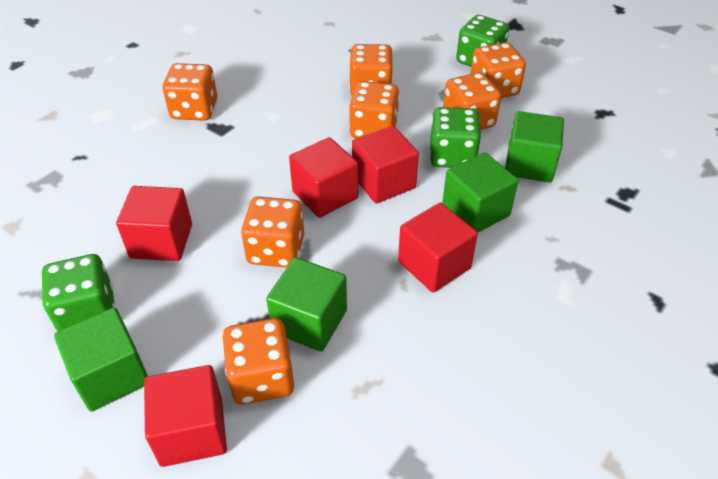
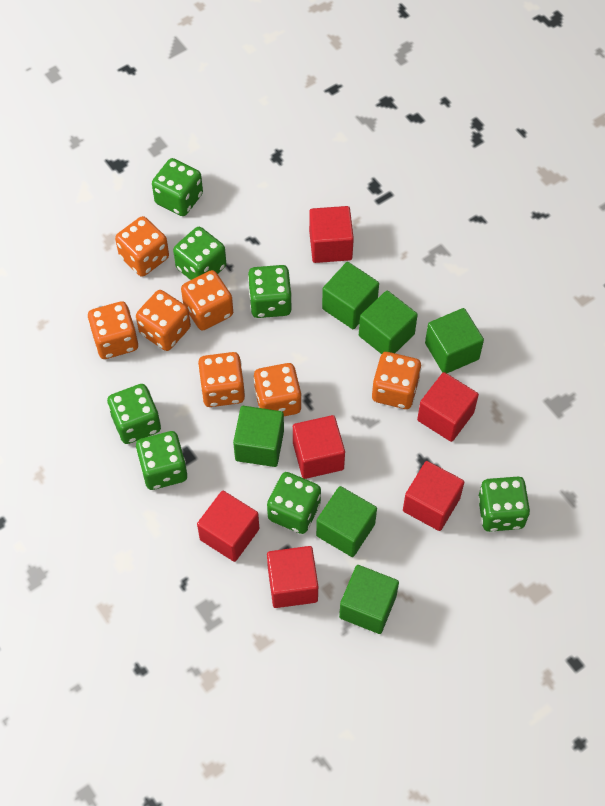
green cube: 4 -> 6
green dice: 3 -> 7
red cube: 5 -> 6

